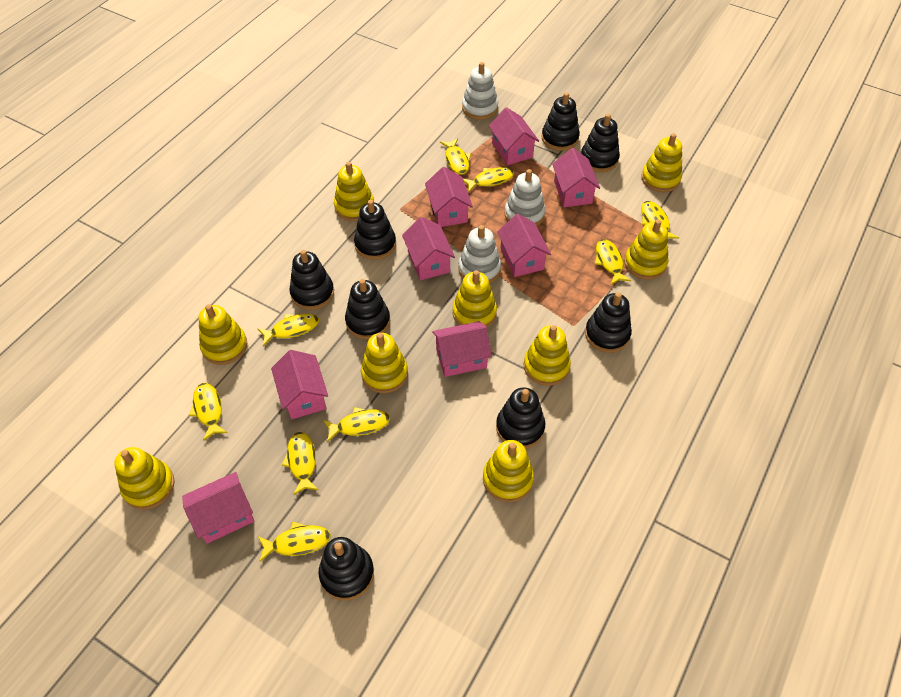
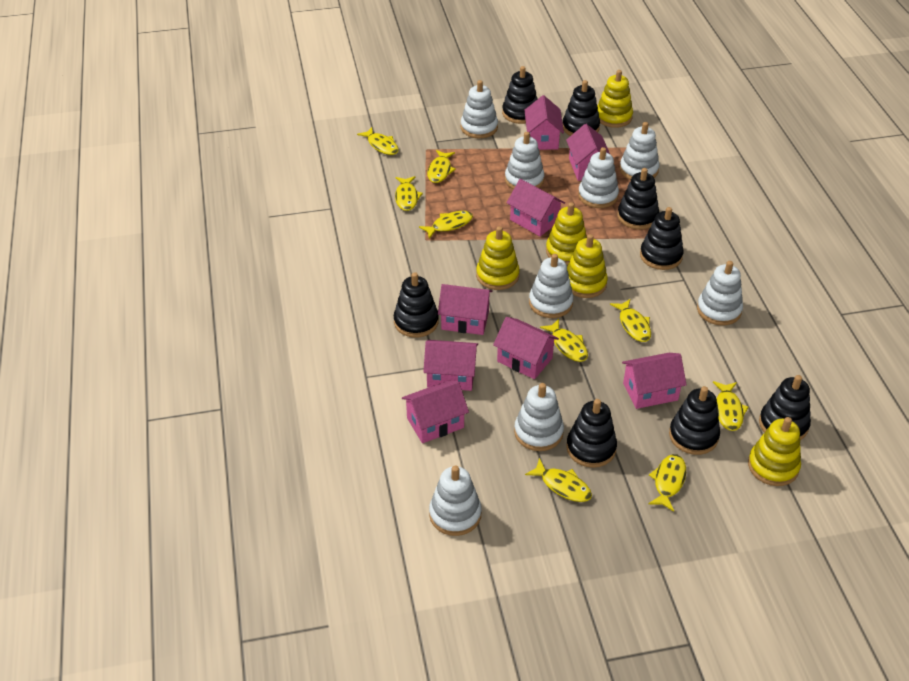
white stacking toy: 3 -> 8
yellow stacking toy: 9 -> 5

